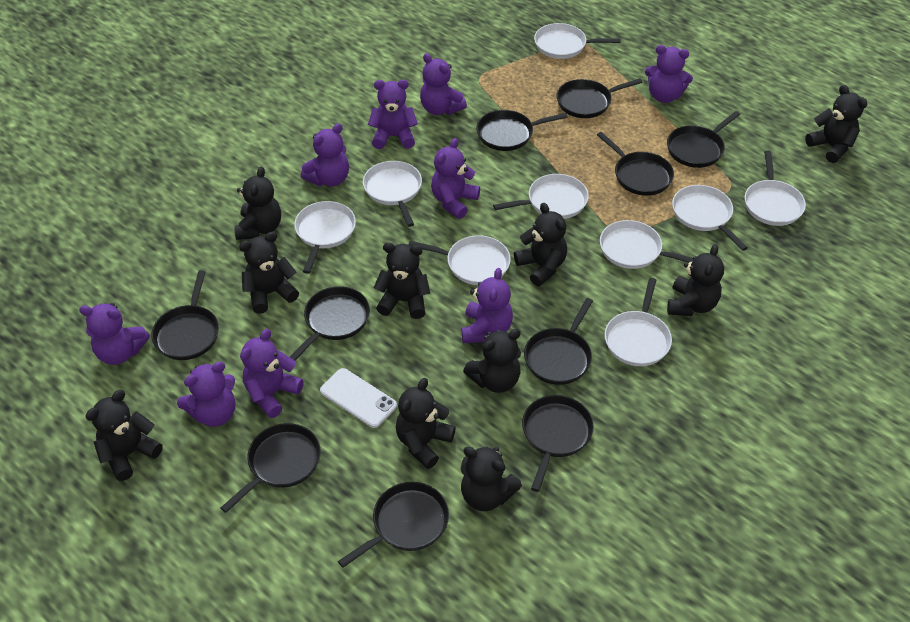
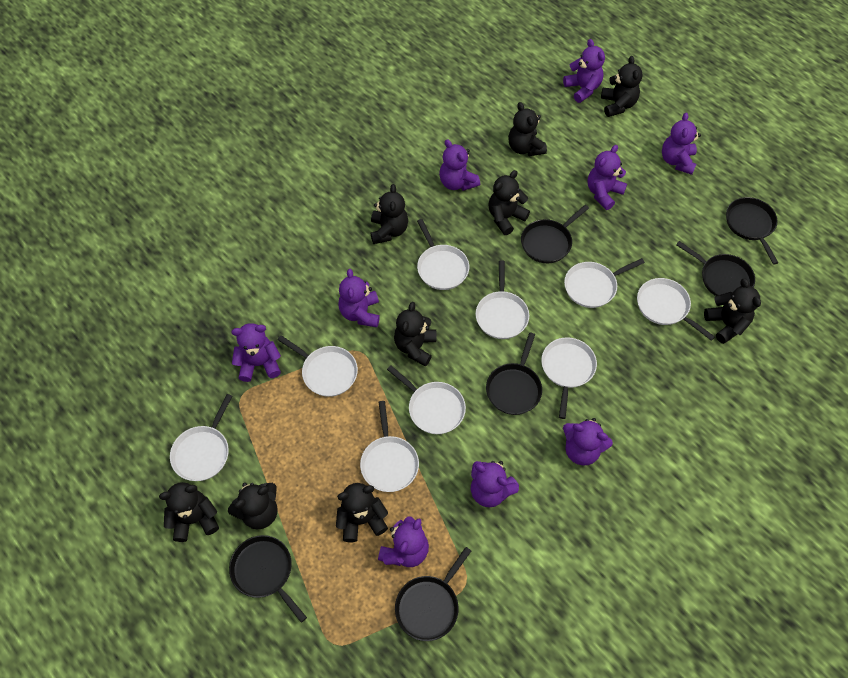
black pan: 10 -> 6
black teddy bear: 10 -> 9
white phone: 1 -> 0

